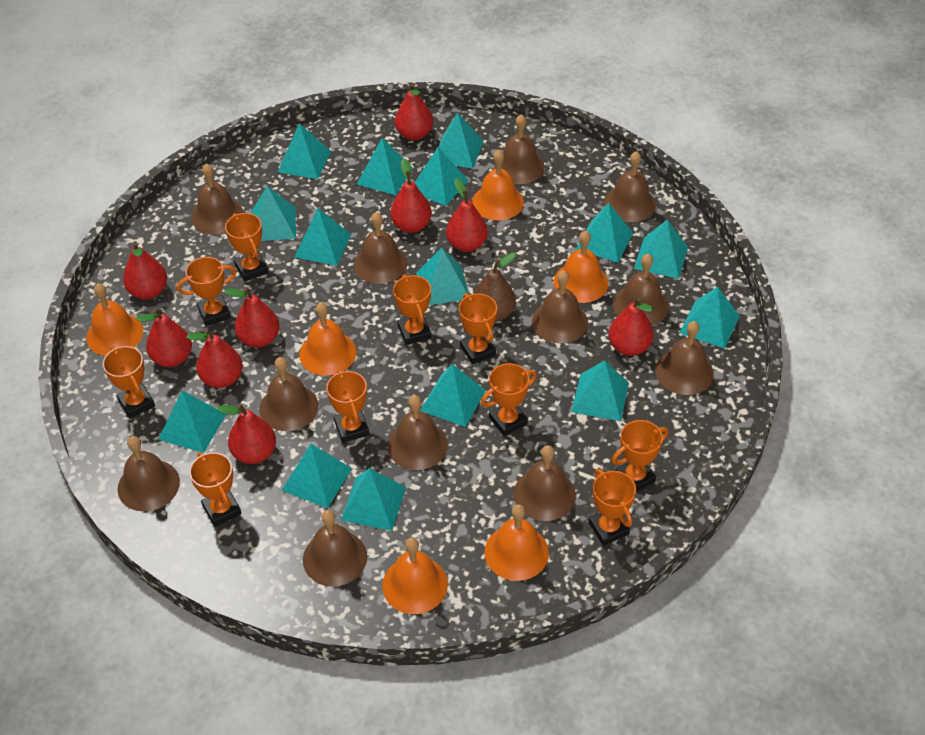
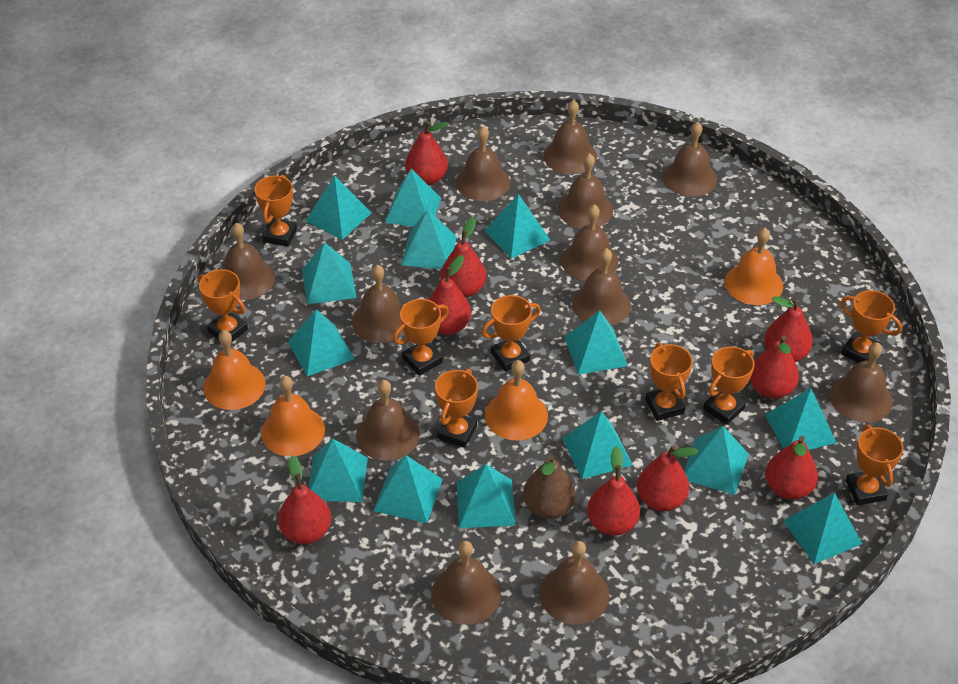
orange bell: 6 -> 4
orange trophy: 10 -> 9
turquoise pyramid: 15 -> 14

